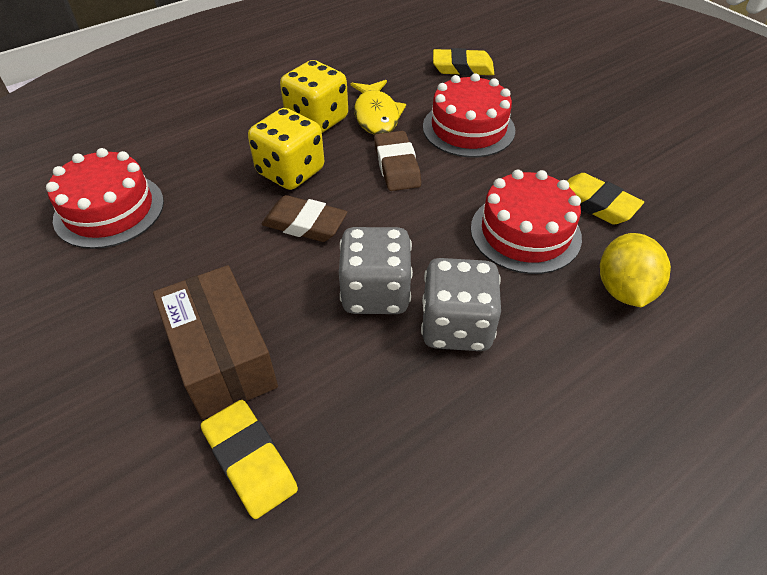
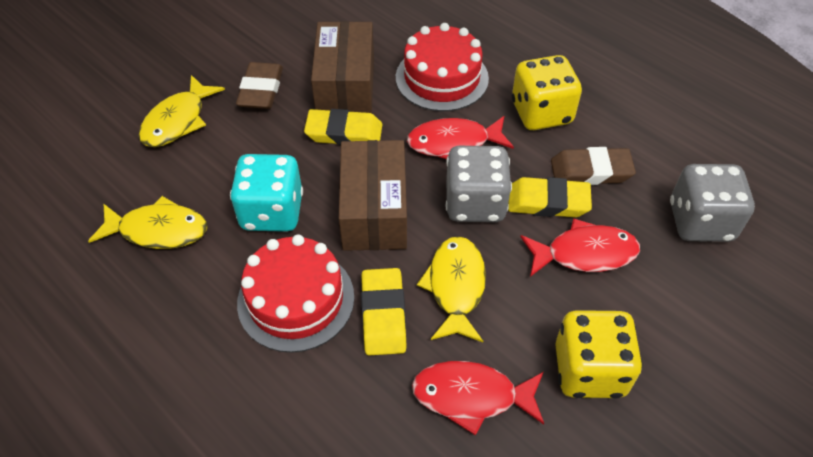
brown box: 1 -> 2
red cake: 3 -> 2
red fish: 0 -> 3
turquoise dice: 0 -> 1
yellow fish: 1 -> 3
yellow lemon: 1 -> 0

